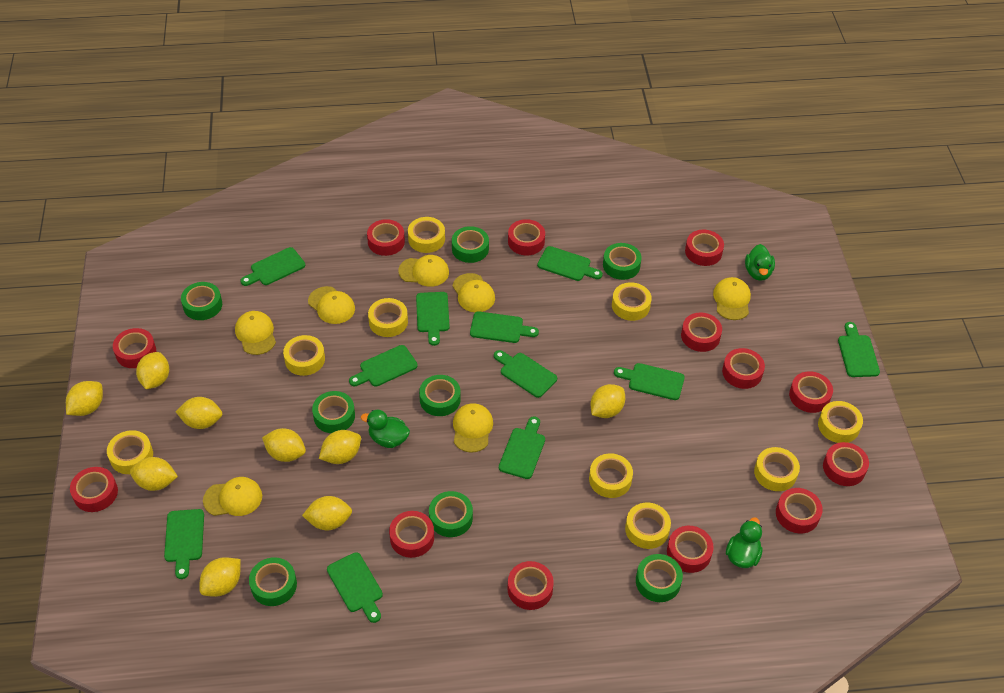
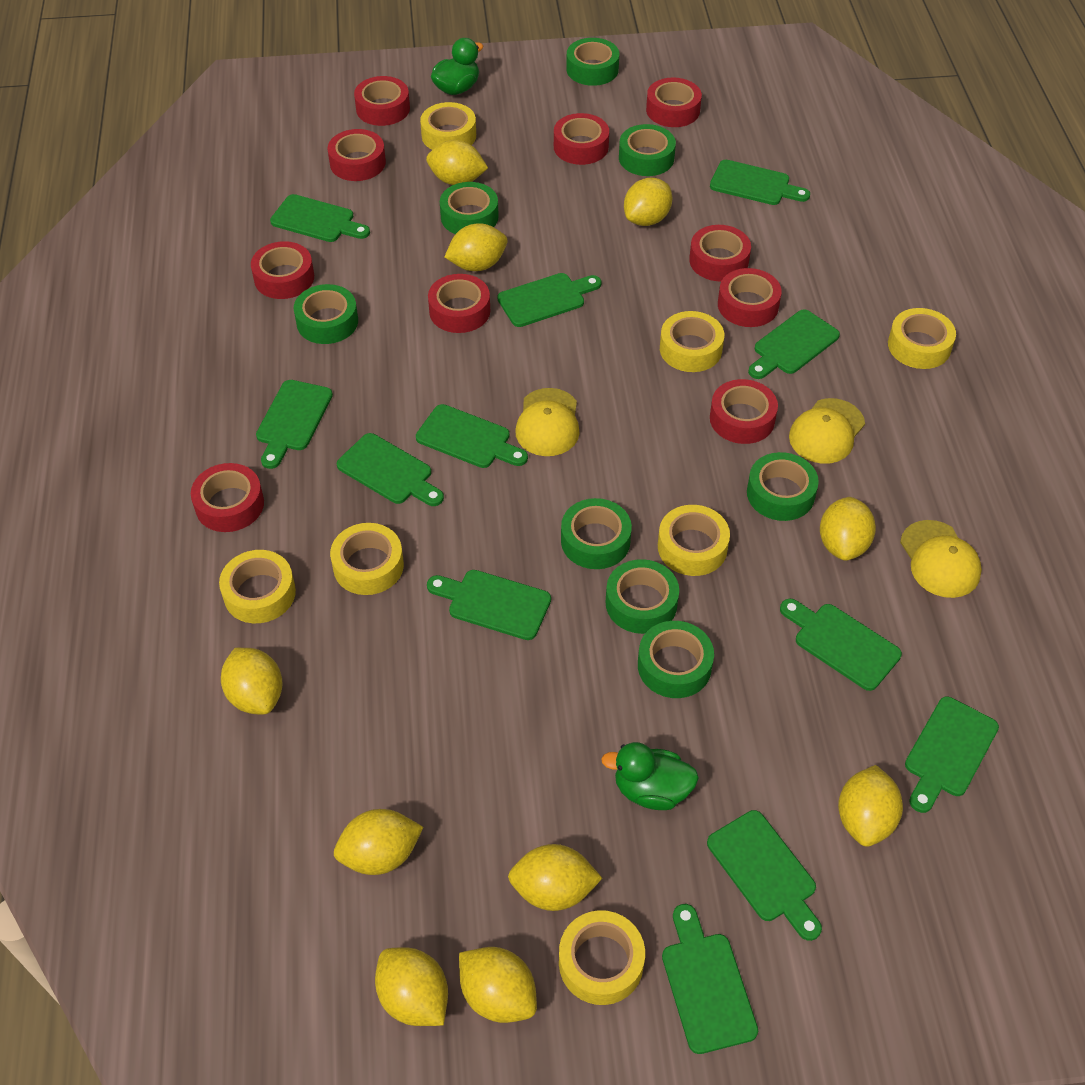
green cutting board: 11 -> 12
green duck: 3 -> 2
red tape: 13 -> 10
yellow cap: 7 -> 3
yellow lemon: 9 -> 10
yellow tape: 9 -> 7

